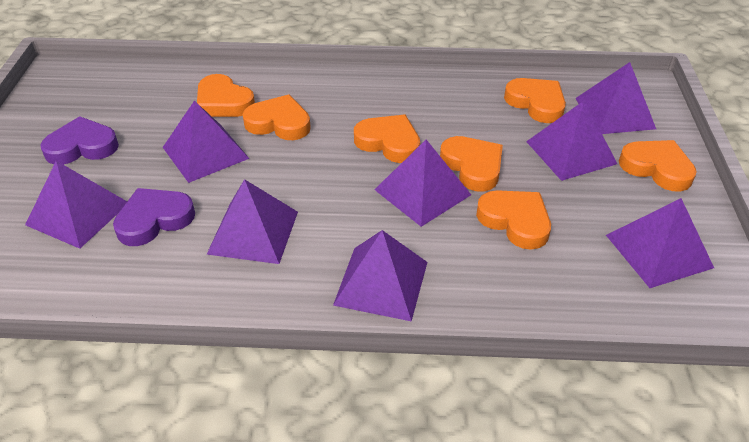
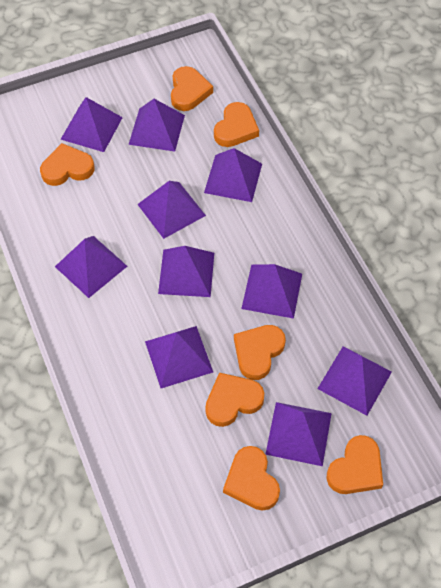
purple heart: 2 -> 0
purple pyramid: 8 -> 10

